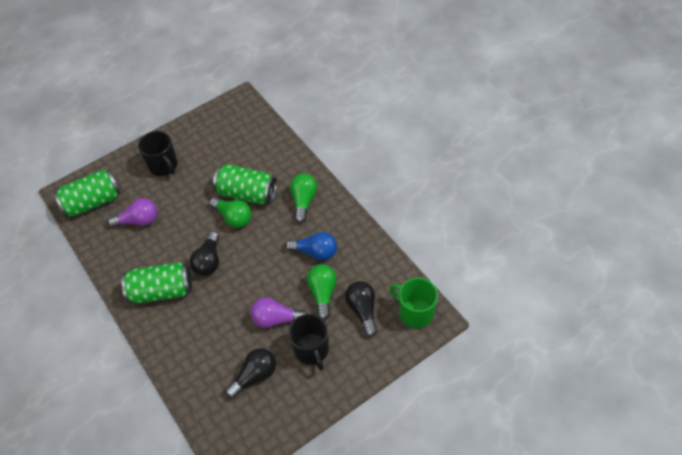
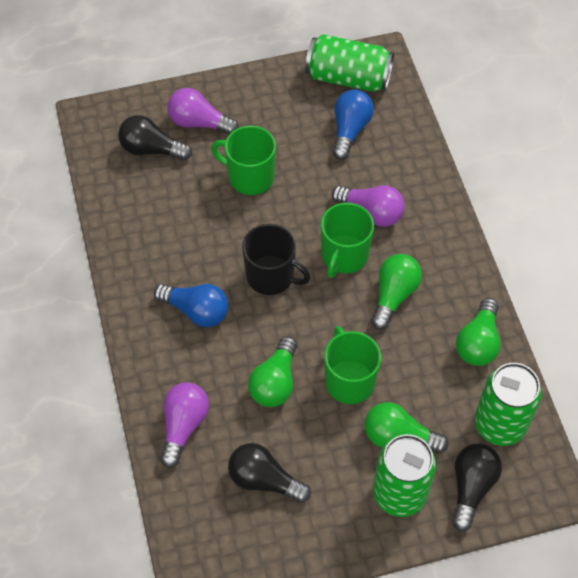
black mug: 2 -> 1
blue light bulb: 1 -> 2
green light bulb: 3 -> 4
green mug: 1 -> 3
purple light bulb: 2 -> 3

